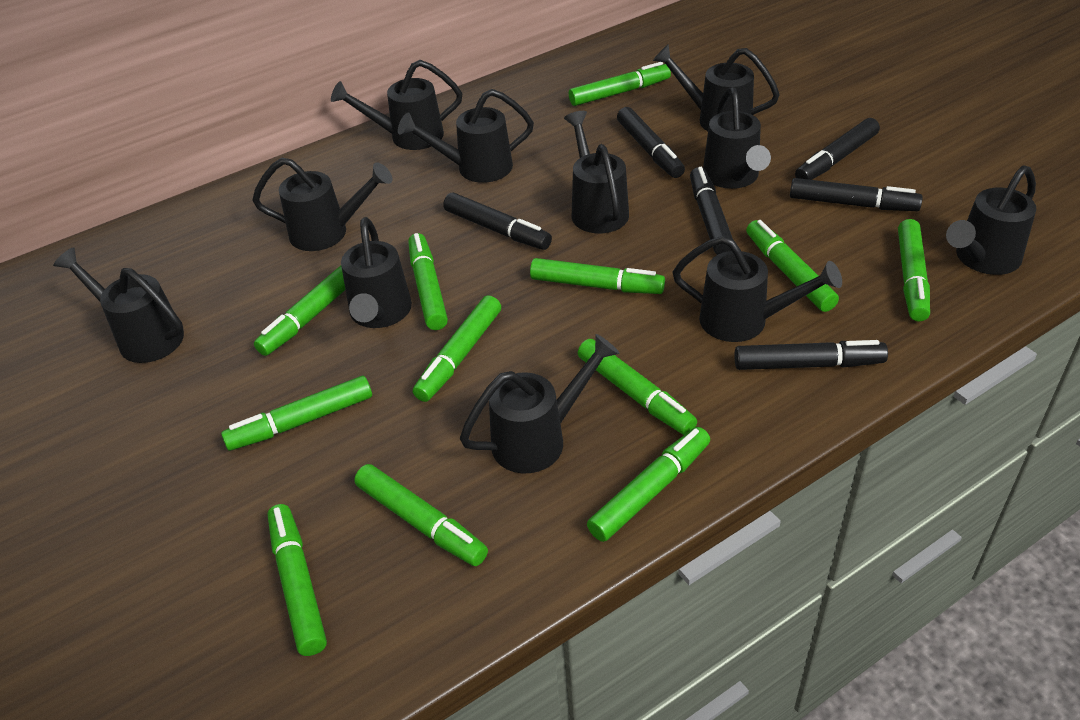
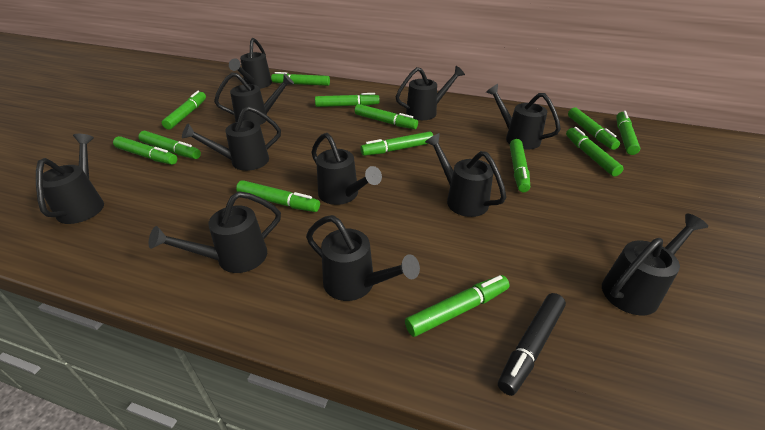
black marker: 6 -> 1
green marker: 12 -> 13

